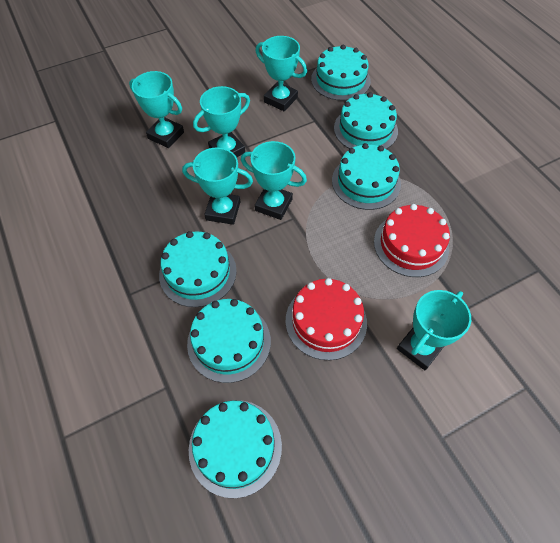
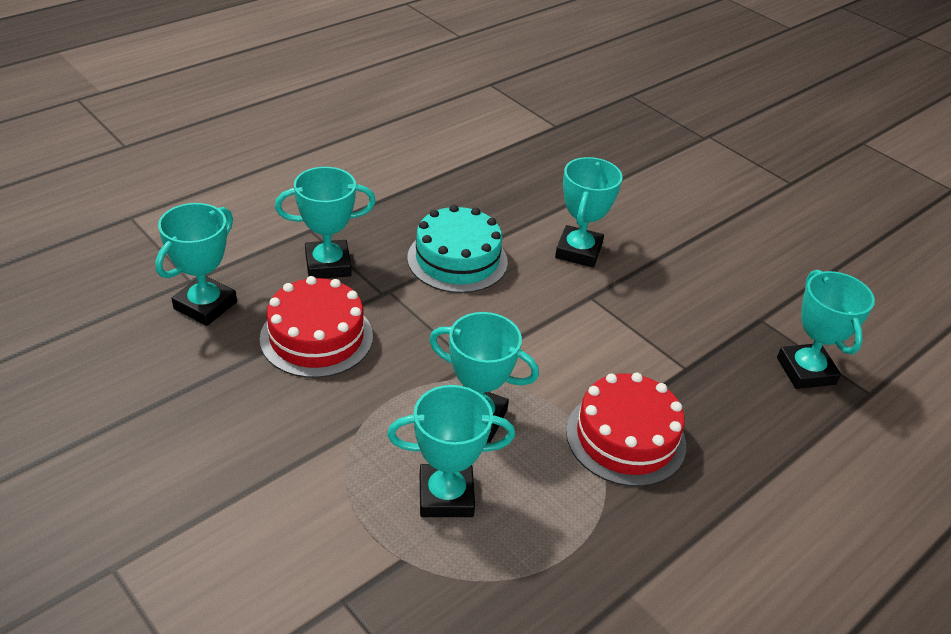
turquoise cake: 6 -> 1

